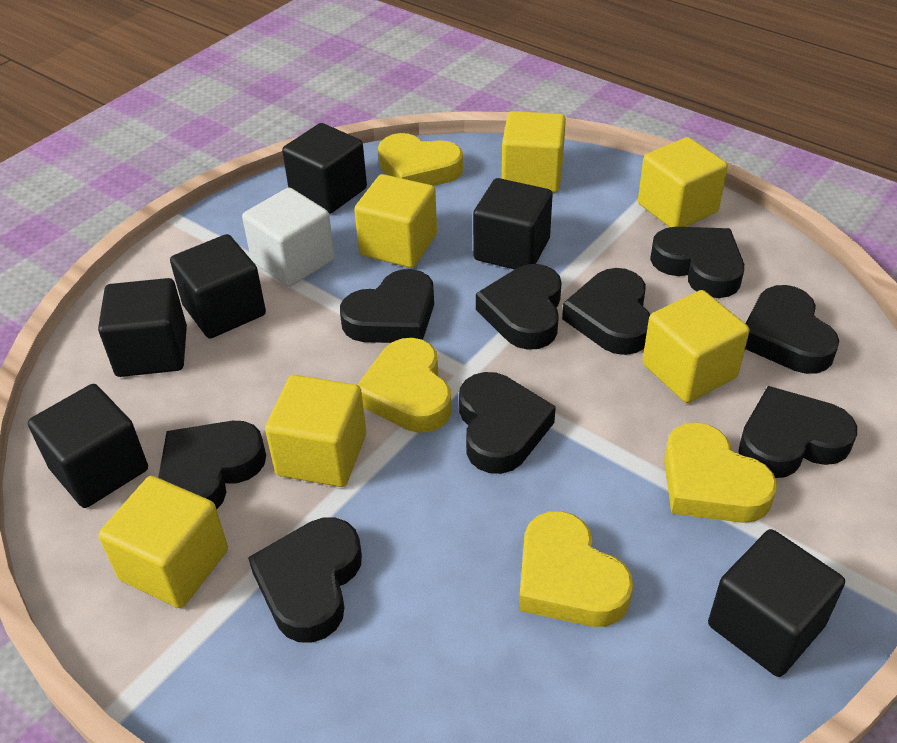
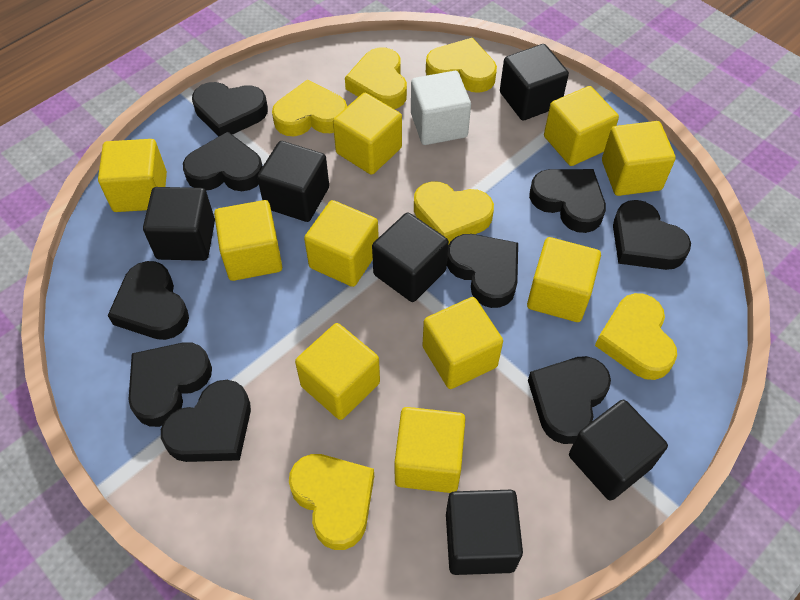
yellow cube: 6 -> 10
yellow heart: 4 -> 6

